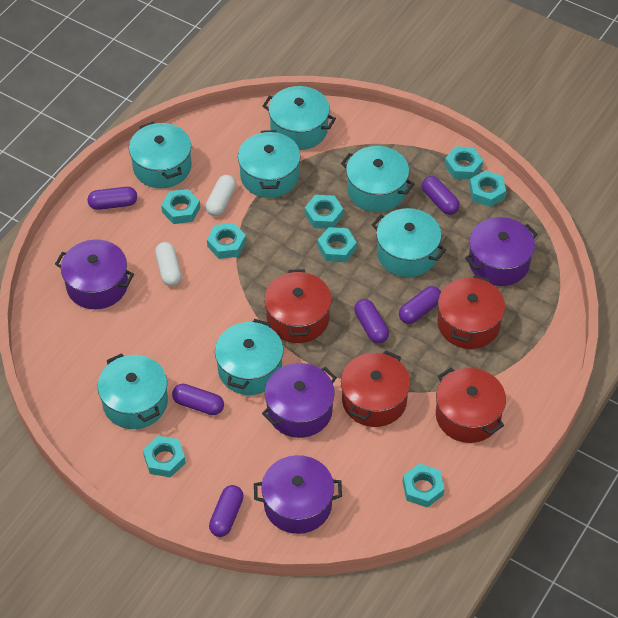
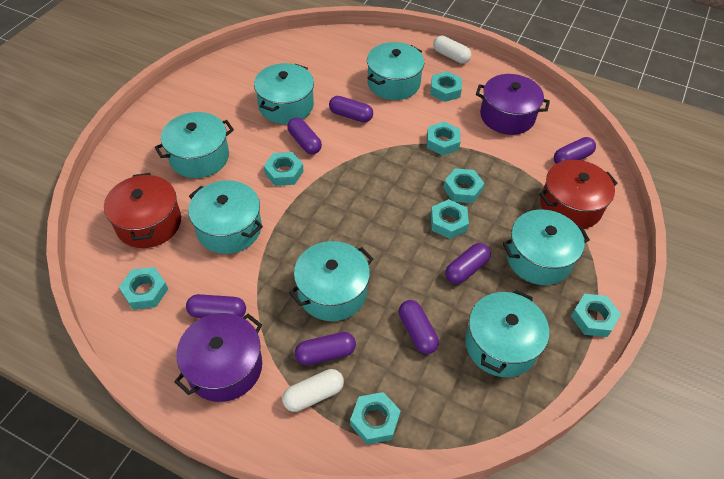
purple capsule: 6 -> 7
purple pot: 4 -> 2
red pot: 4 -> 2

